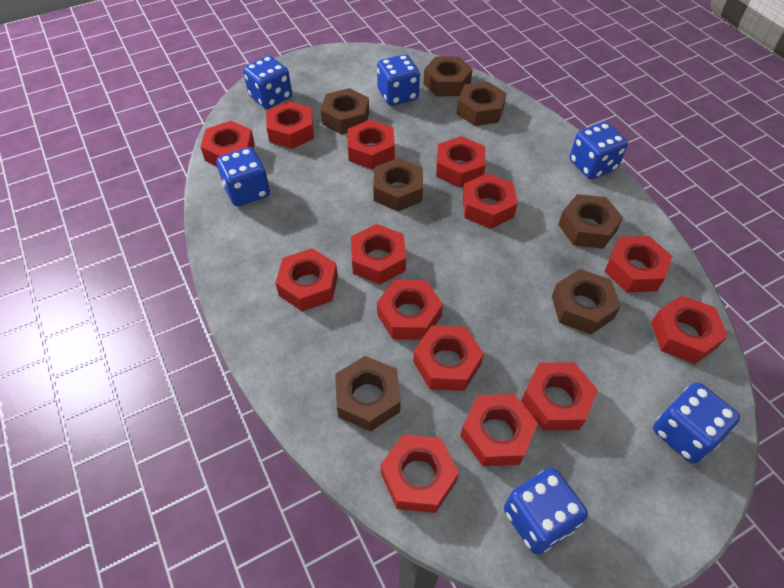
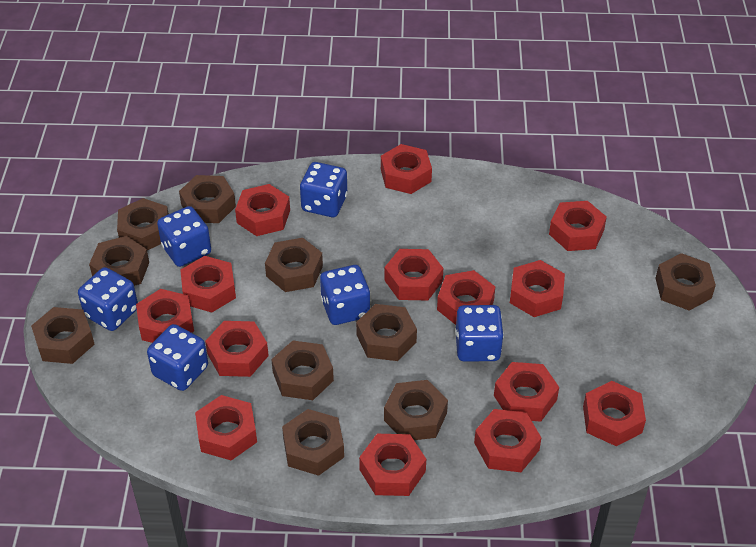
brown nut: 7 -> 10

